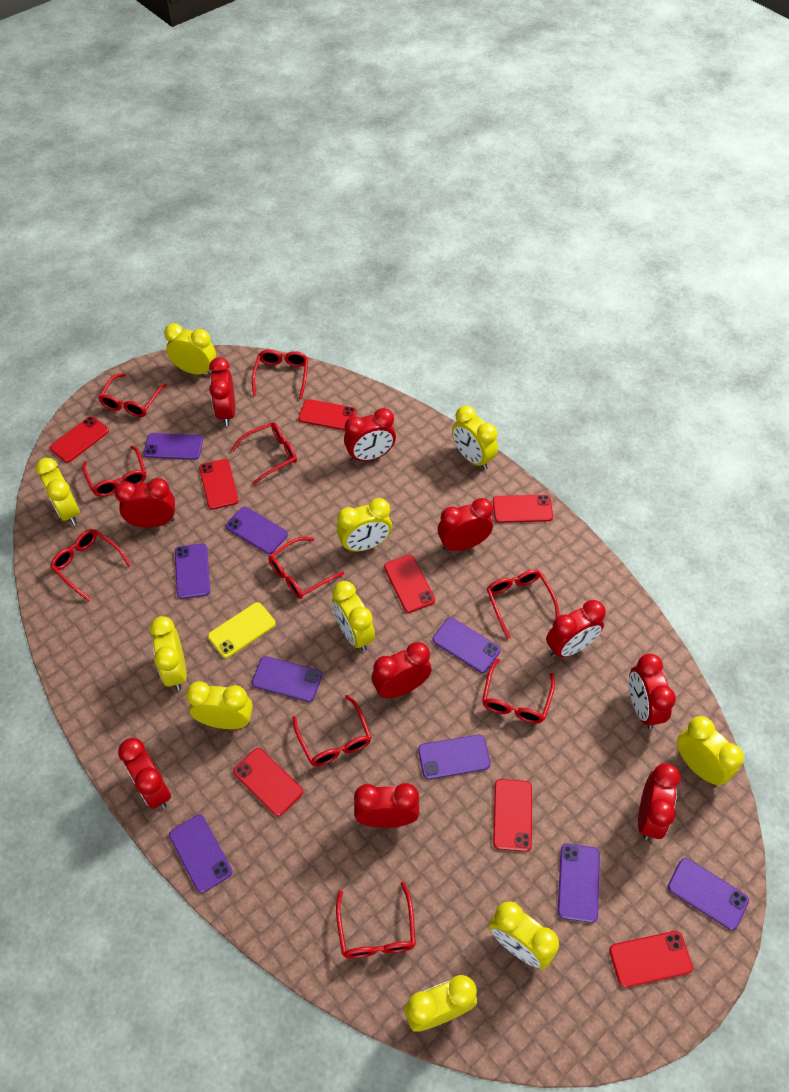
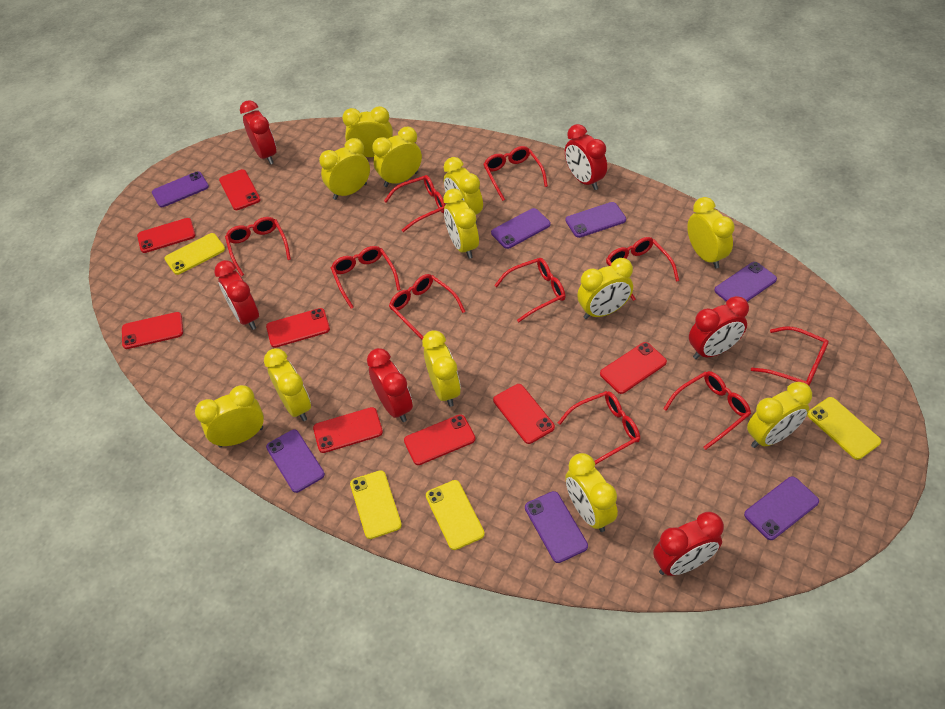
purple phone: 9 -> 7
red clock: 10 -> 6
yellow clock: 10 -> 12
yellow phone: 1 -> 4

